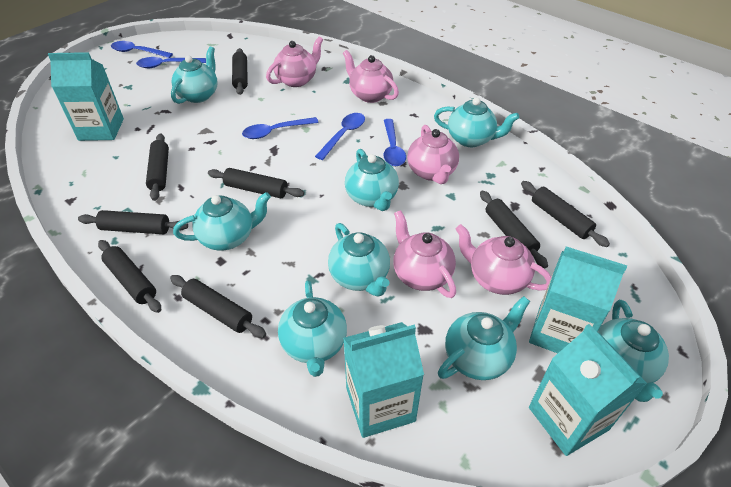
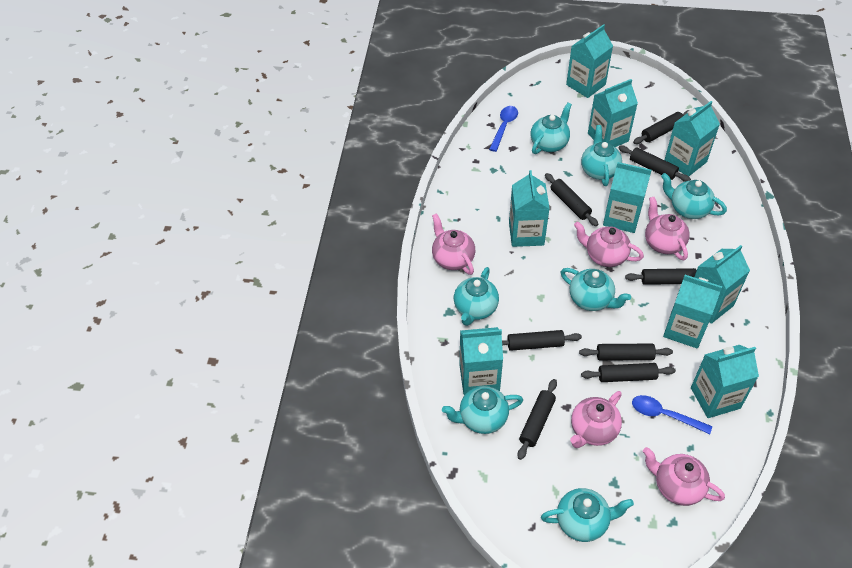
blue spoon: 5 -> 2
turquoise carton: 4 -> 9
turquoise teapot: 8 -> 7

